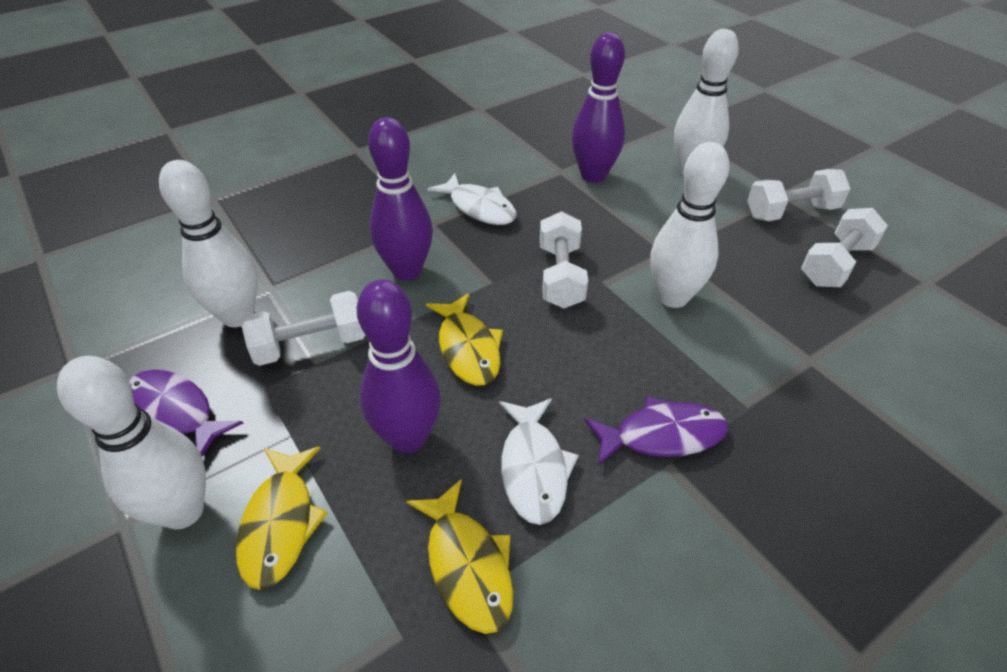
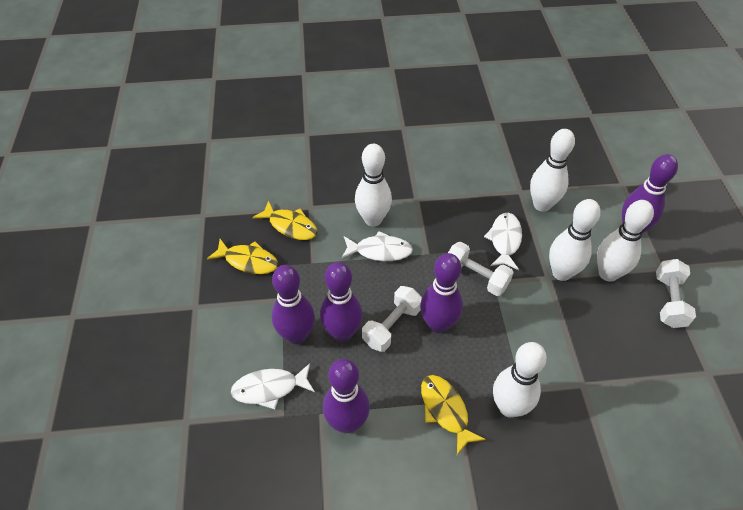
purple bowling pin: 3 -> 5
purple fish: 2 -> 0
white bowling pin: 4 -> 5
white dumbbell: 4 -> 3
white fish: 2 -> 3

